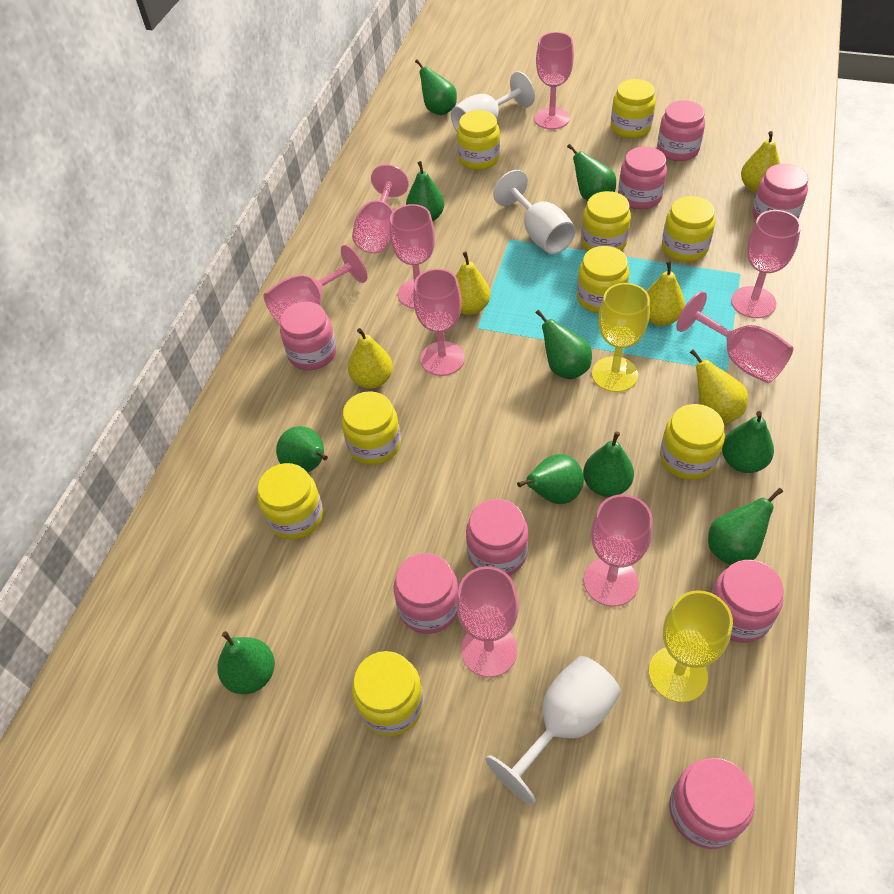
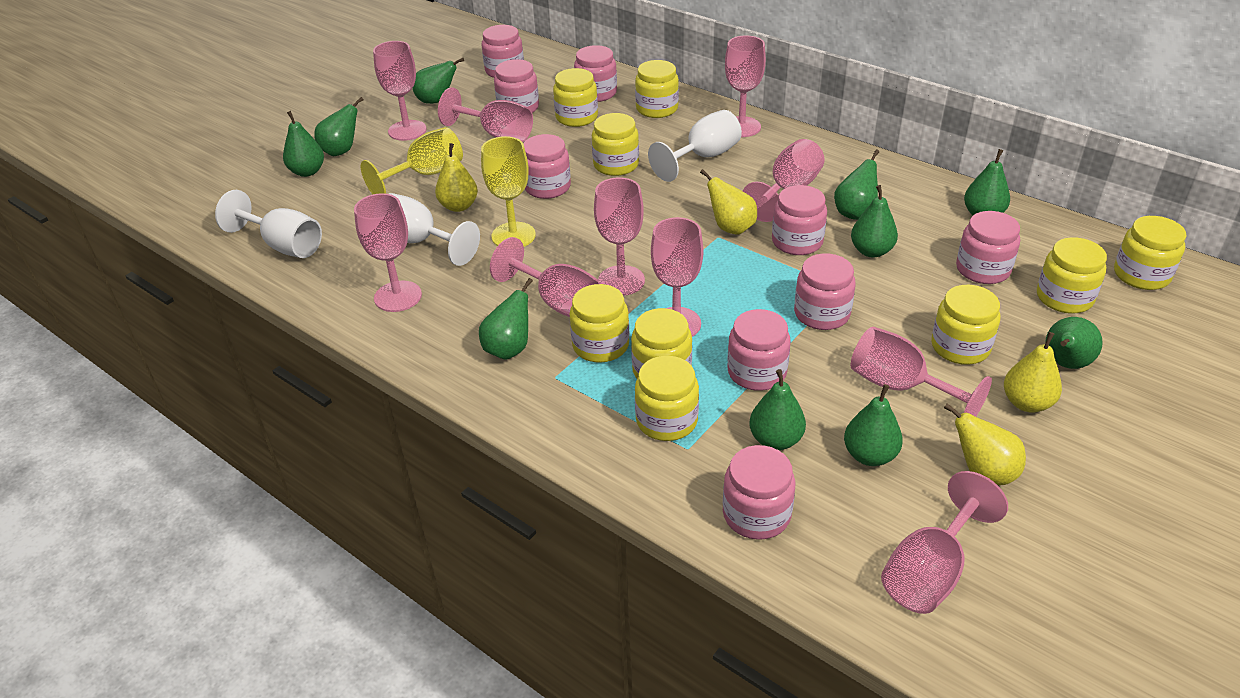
pink goblet: 9 -> 10
pink jar: 8 -> 9
yellow pear: 5 -> 4

